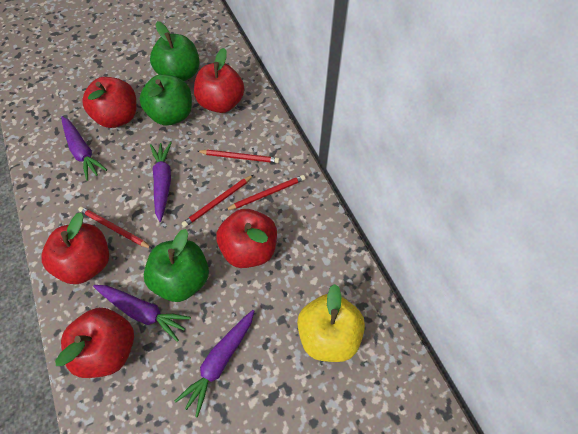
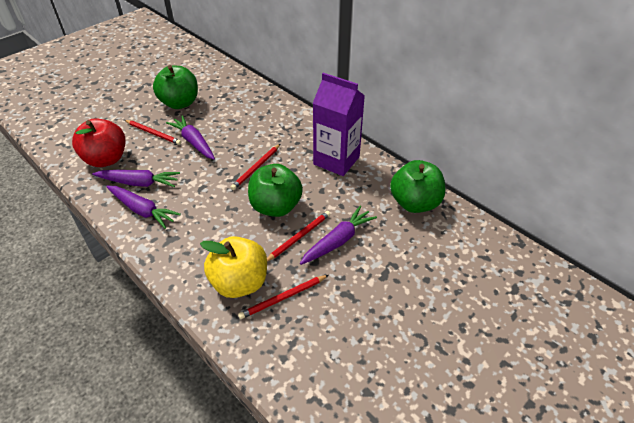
purple carton: 0 -> 1
red apple: 5 -> 1

